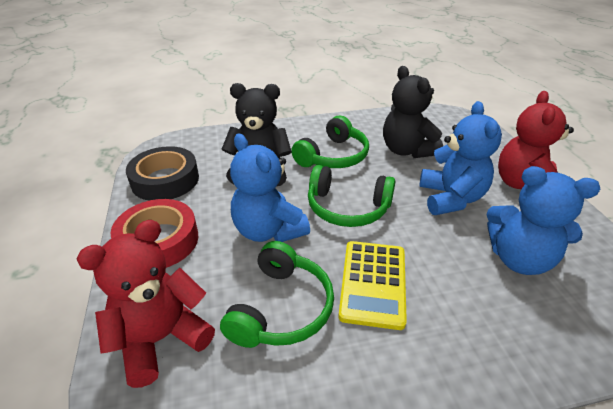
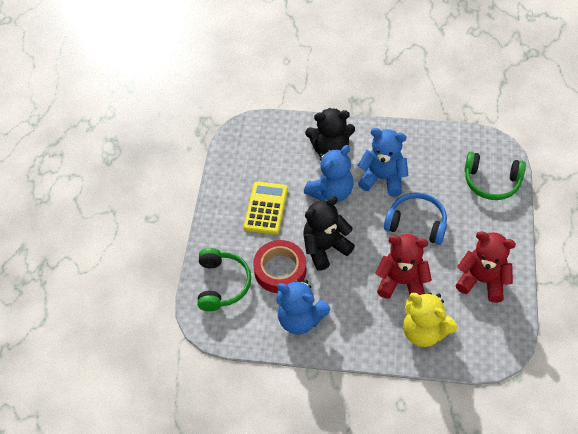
black tape: 1 -> 0
blue headphones: 0 -> 1
green headphones: 3 -> 2
yellow teddy bear: 0 -> 1

